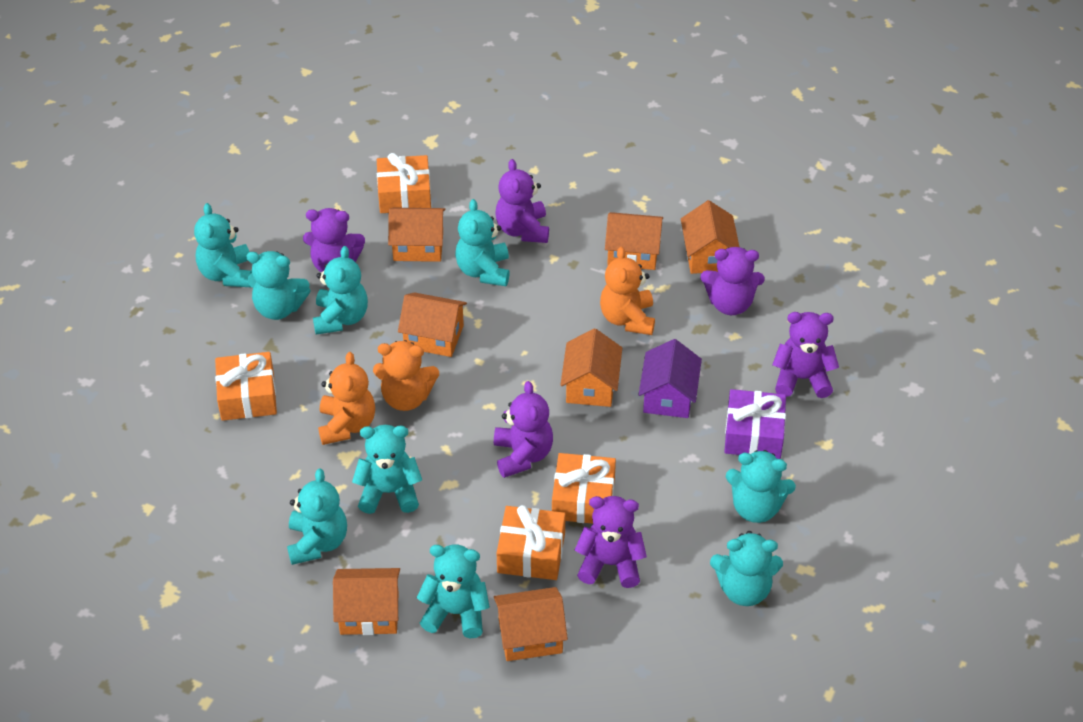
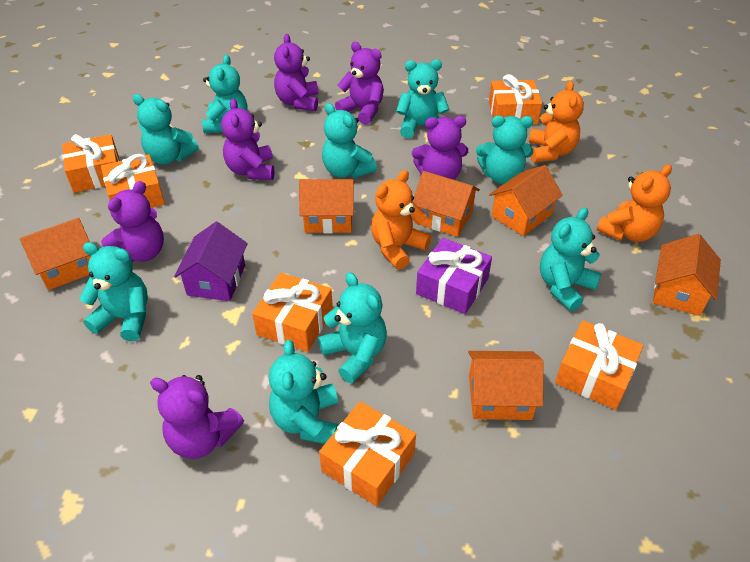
orange gift: 4 -> 6
orange house: 7 -> 6

